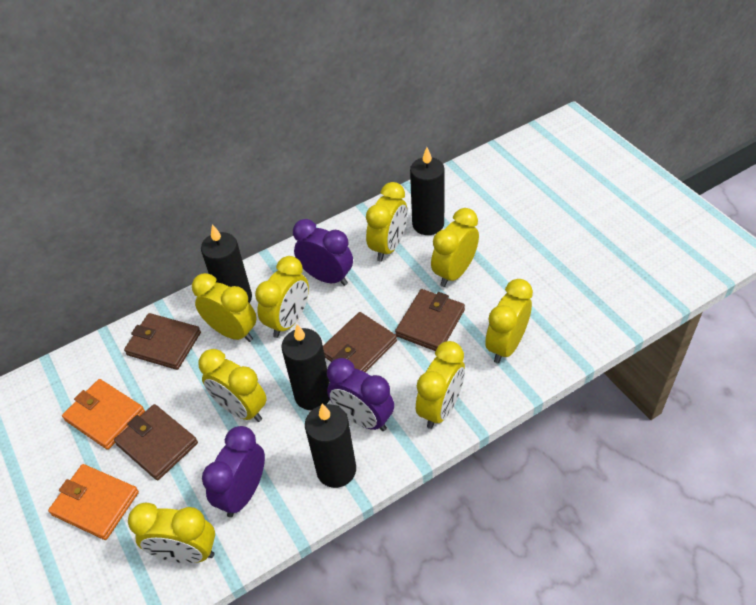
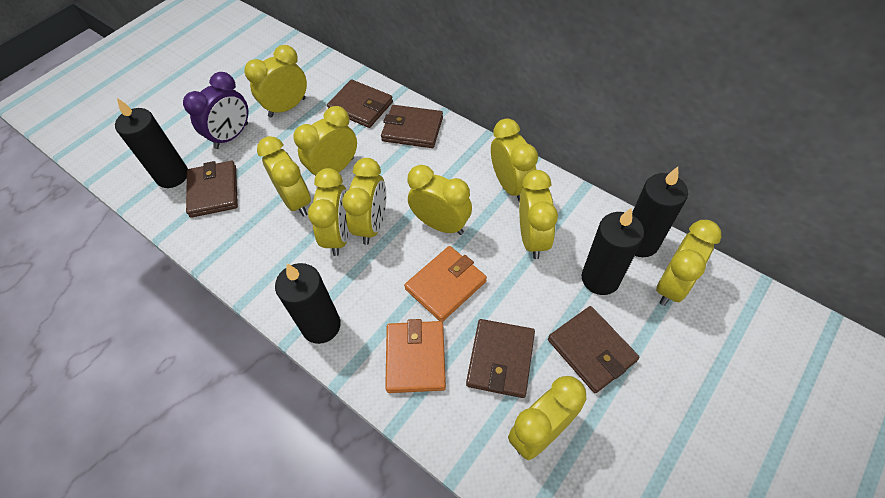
brown wallet: 4 -> 5
purple clock: 3 -> 1
yellow clock: 8 -> 10

